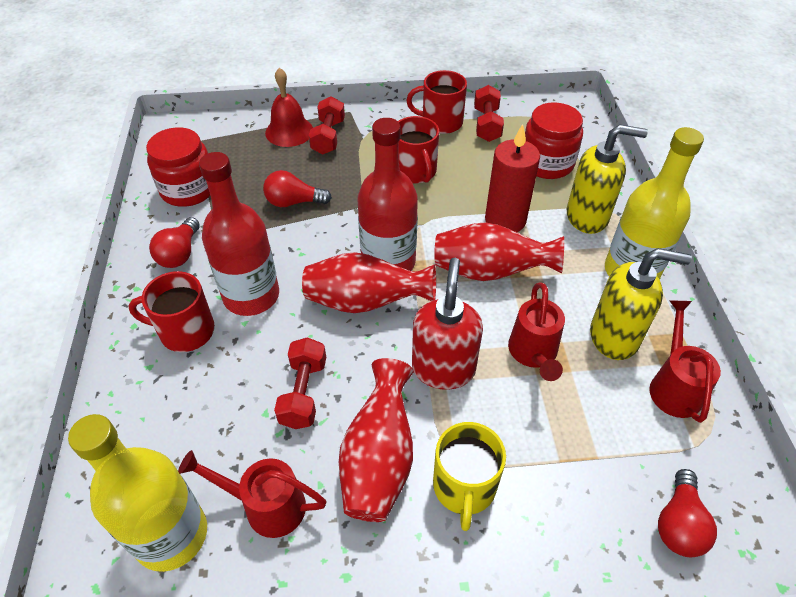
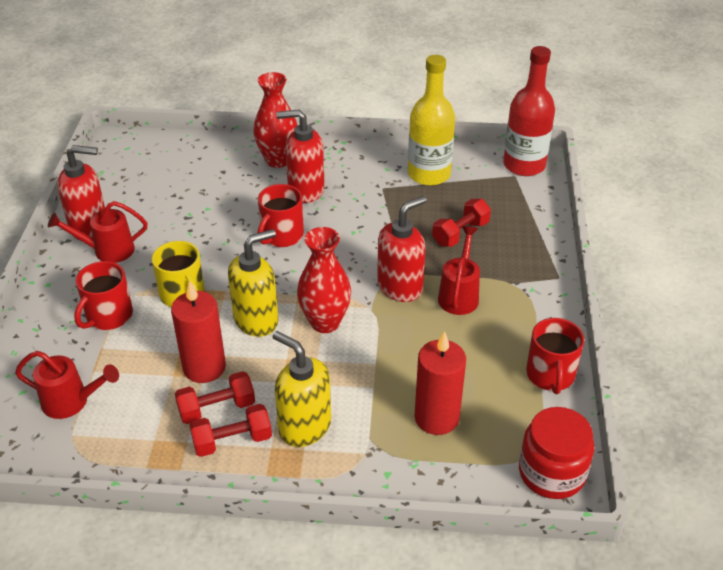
red bell: 1 -> 0
red bottle: 2 -> 1
red candle: 1 -> 2
red jar: 2 -> 1
red light bulb: 3 -> 0
red soap dispenser: 1 -> 3
red vase: 3 -> 2
yellow bottle: 2 -> 1

